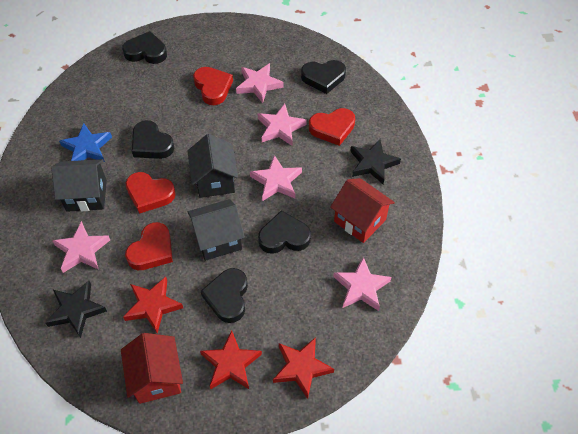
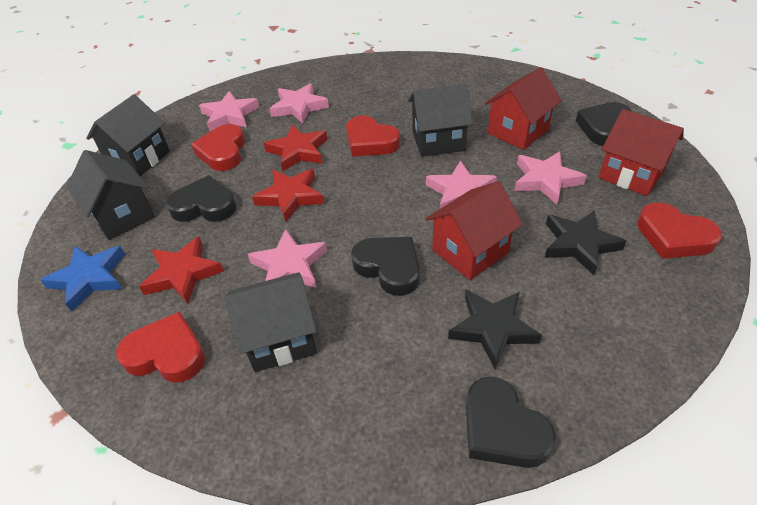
black heart: 5 -> 4
black house: 3 -> 4
red house: 2 -> 3

